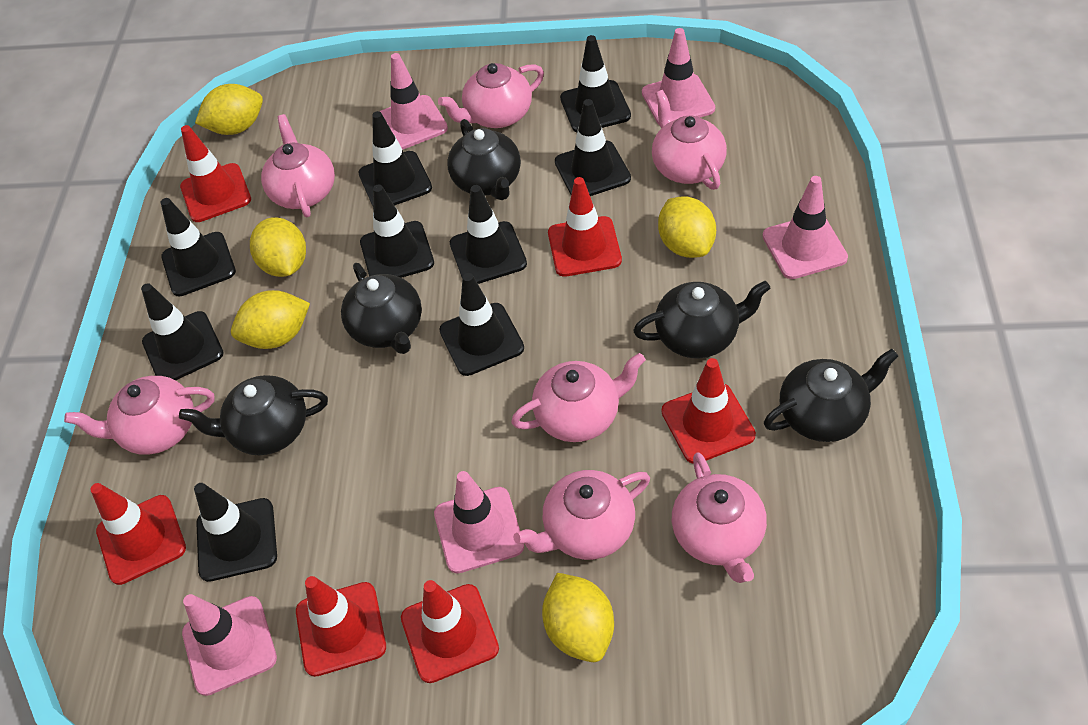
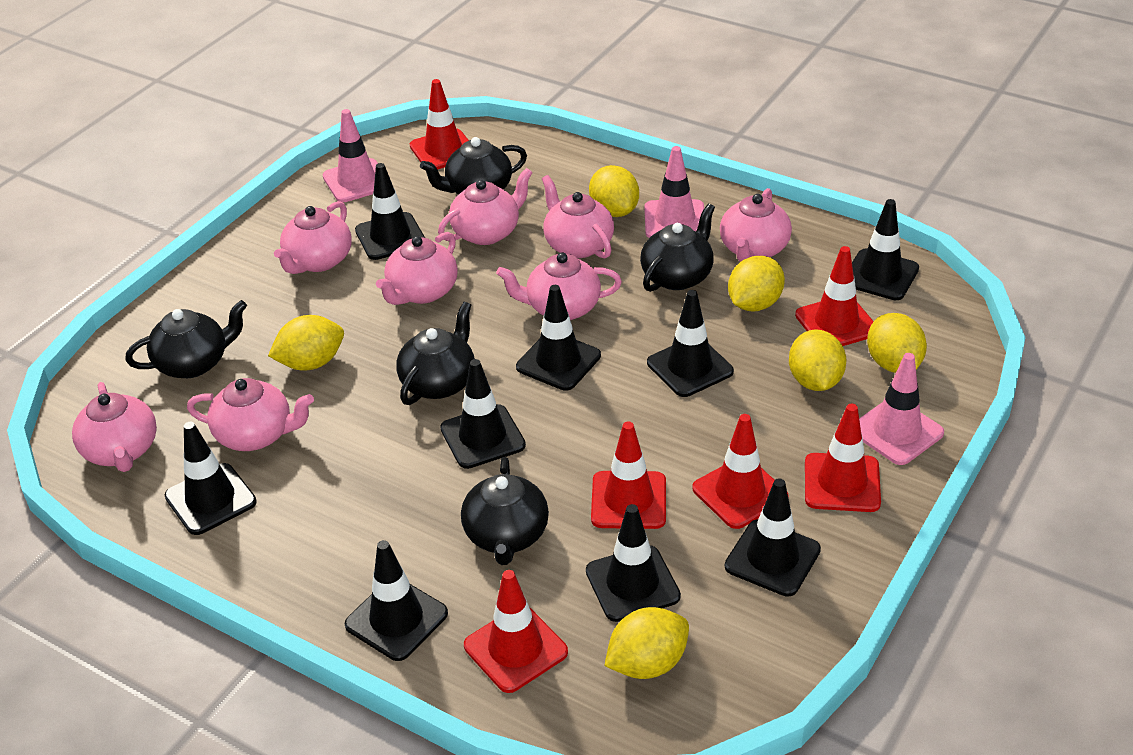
pink teapot: 7 -> 8
pink traffic cone: 5 -> 3
yellow lemon: 5 -> 6

